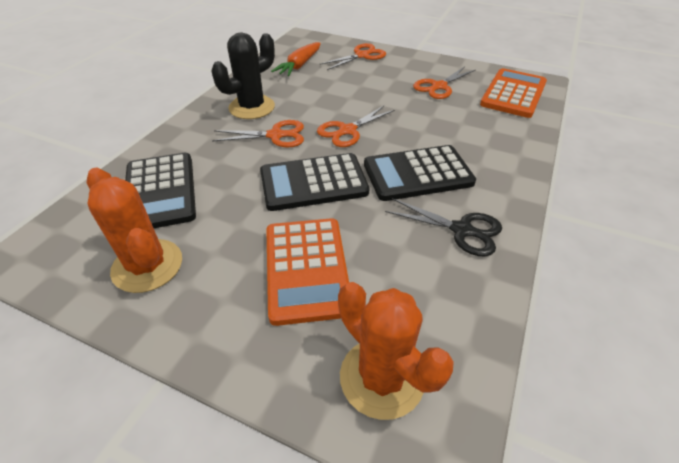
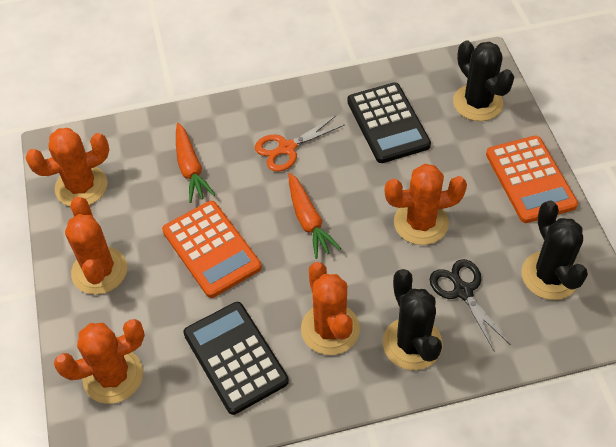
black cactus: 1 -> 3
black calculator: 3 -> 2
orange cactus: 2 -> 5
orange carrot: 1 -> 2
orange scissors: 4 -> 1

